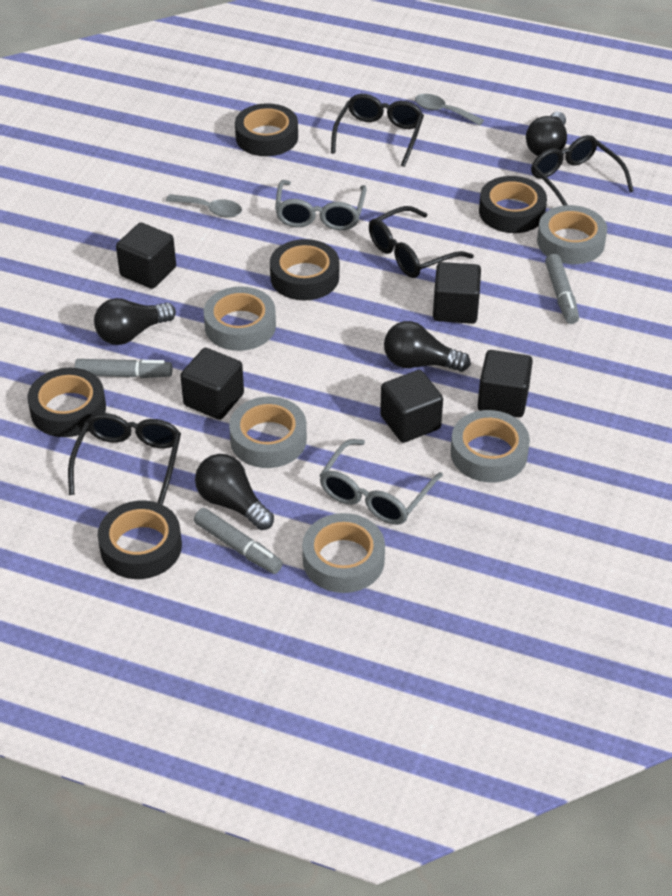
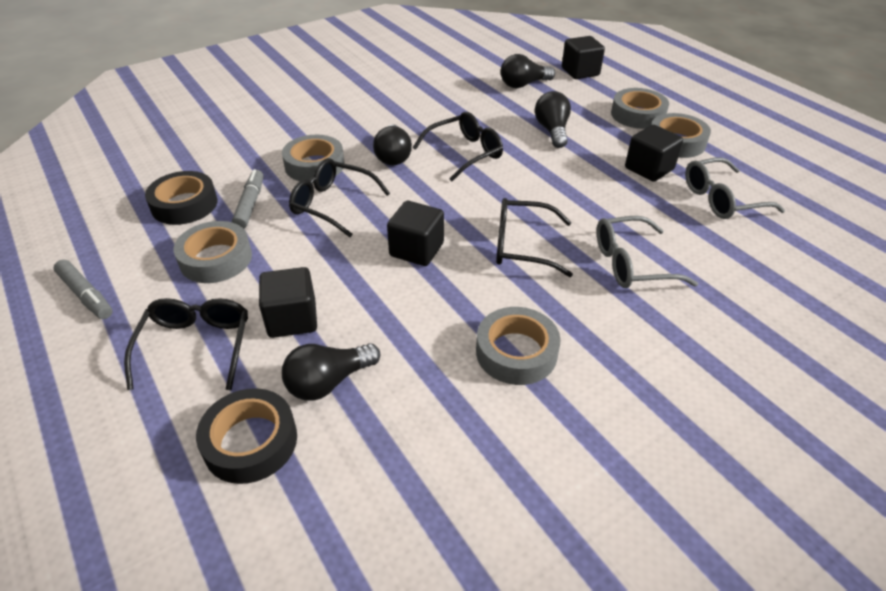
black cube: 5 -> 4
black tape: 5 -> 2
grey marker: 3 -> 2
grey spoon: 2 -> 0

